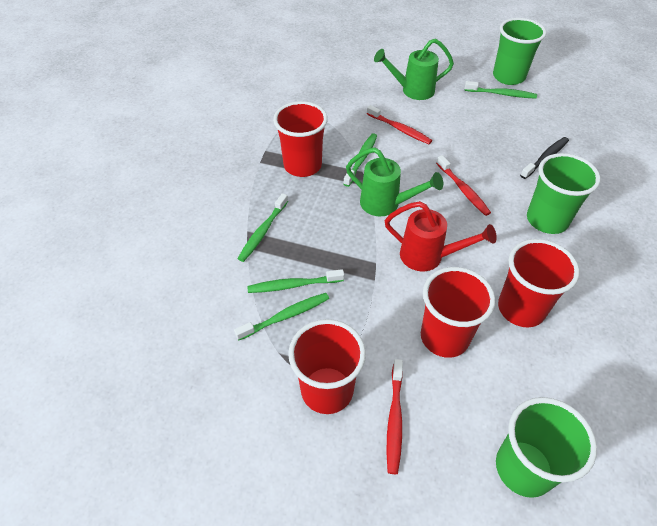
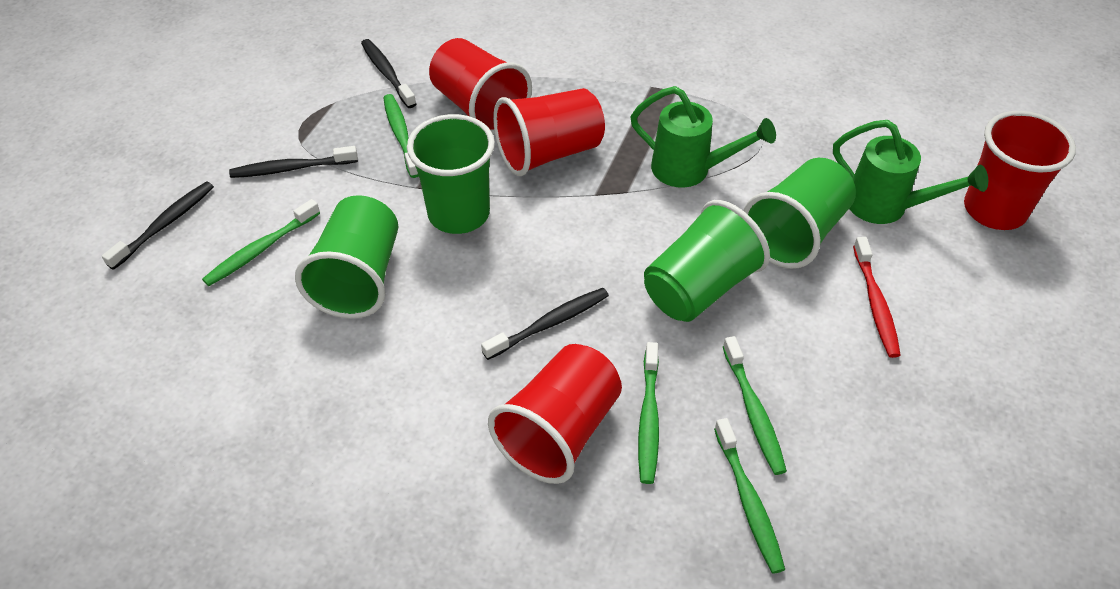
black toothbrush: 1 -> 4
green cup: 3 -> 4
red toothbrush: 3 -> 1
red watering can: 1 -> 0

